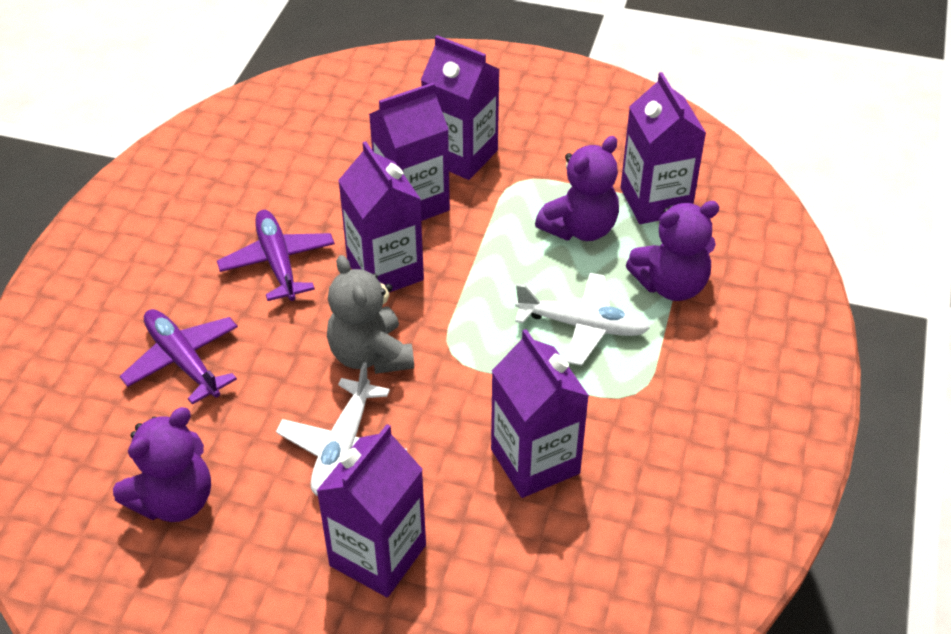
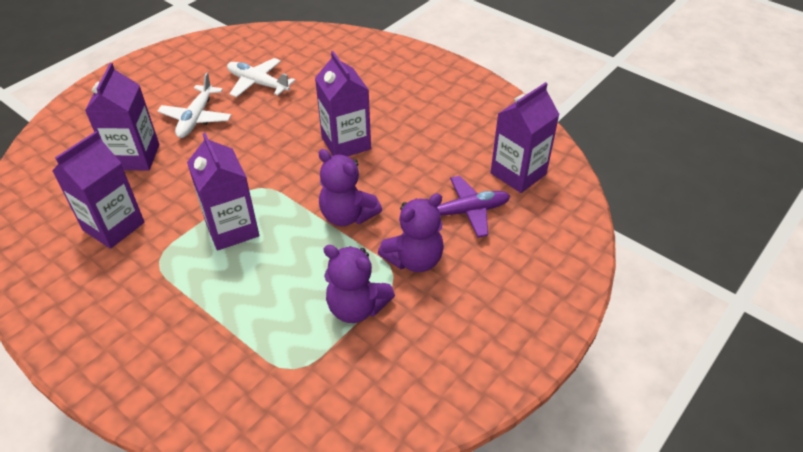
grey teddy bear: 1 -> 0
purple carton: 6 -> 5
purple plane: 2 -> 1

